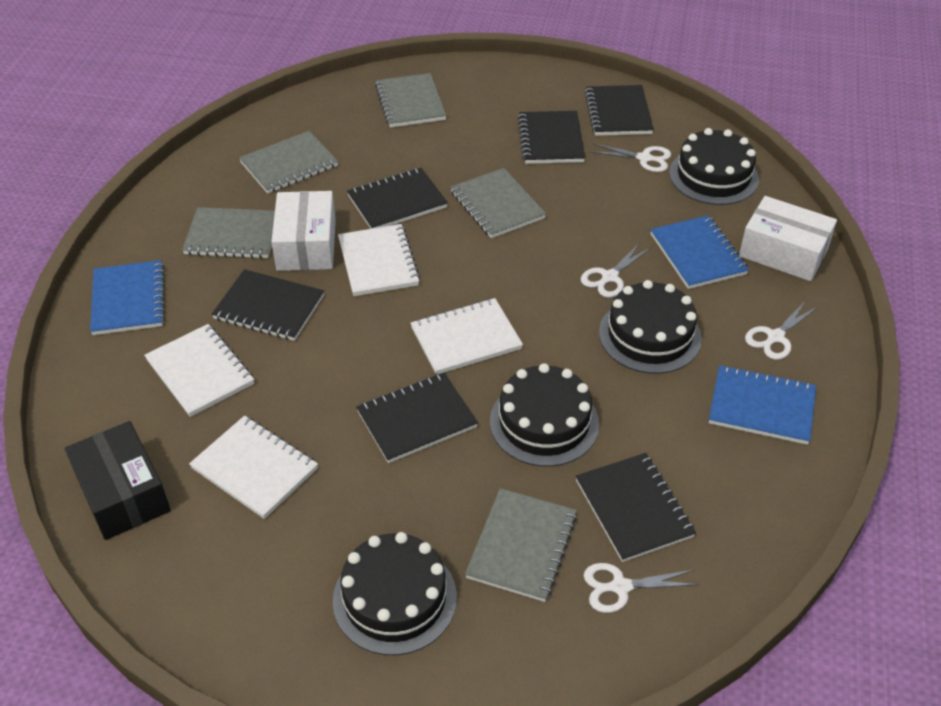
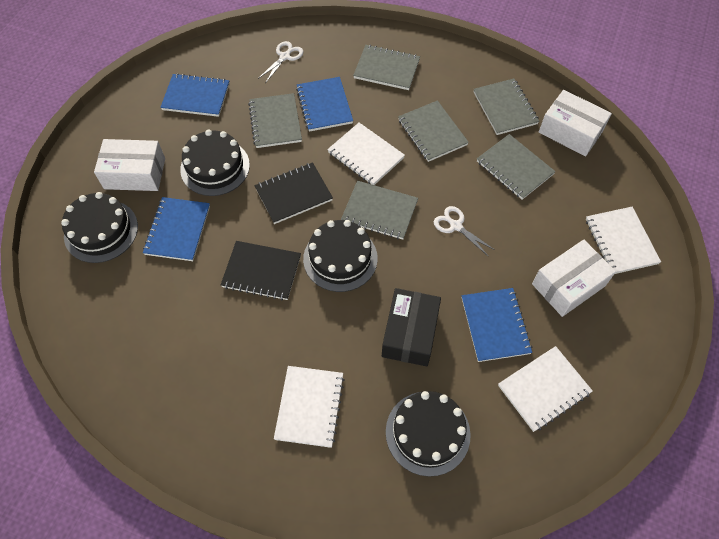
black notebook: 6 -> 2
blue notebook: 3 -> 4
grey notebook: 5 -> 6
white box: 2 -> 3
white scissors: 4 -> 2

